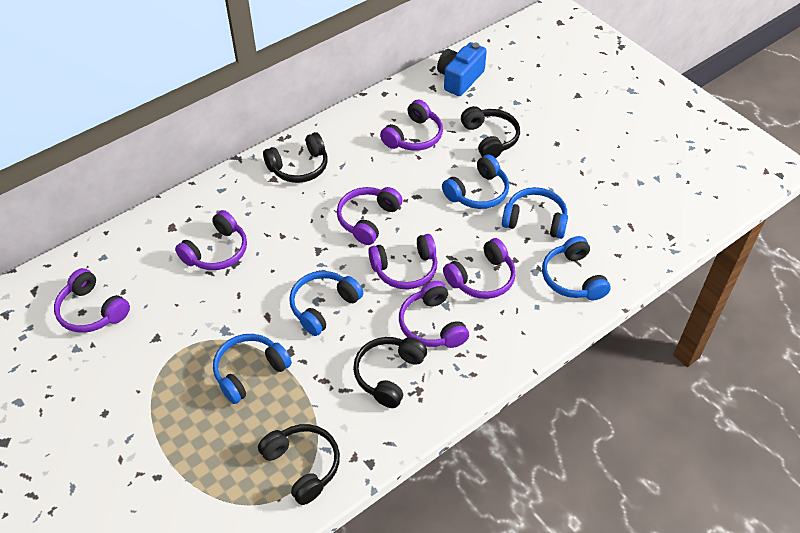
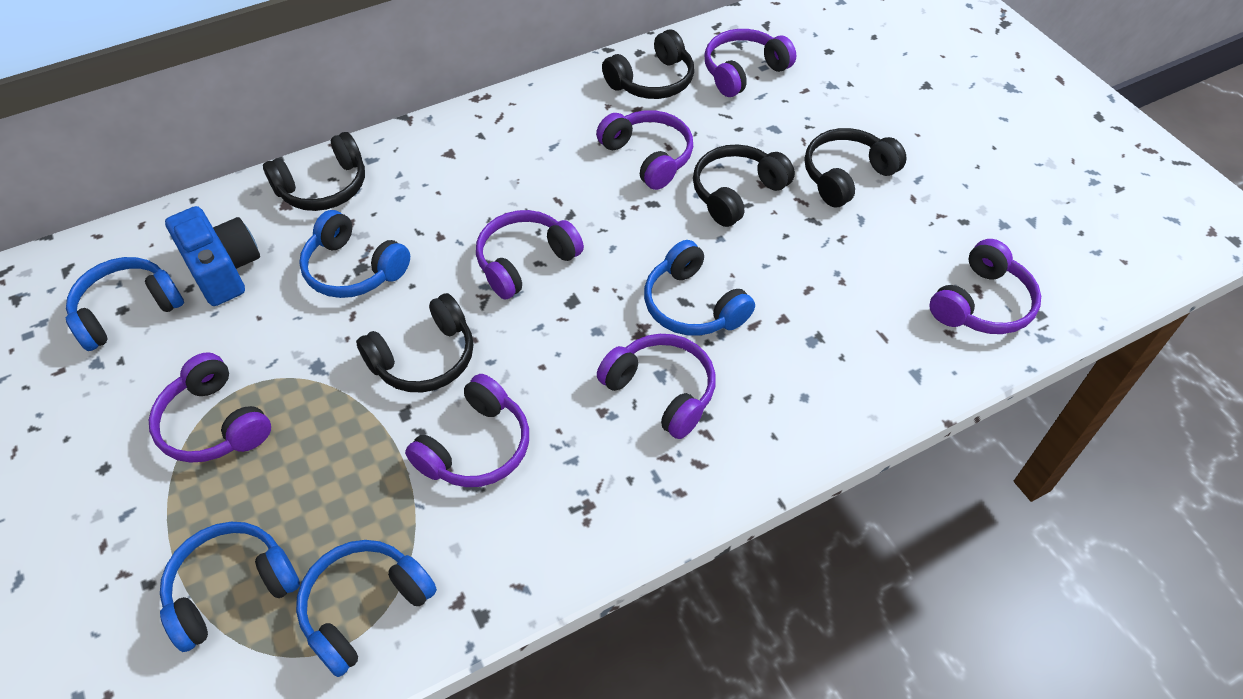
black headphones: 4 -> 5

